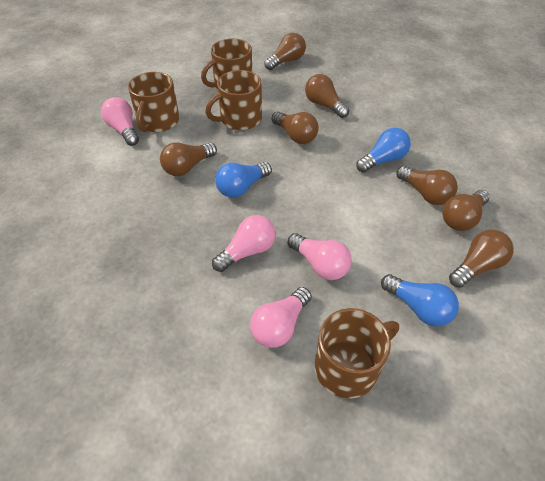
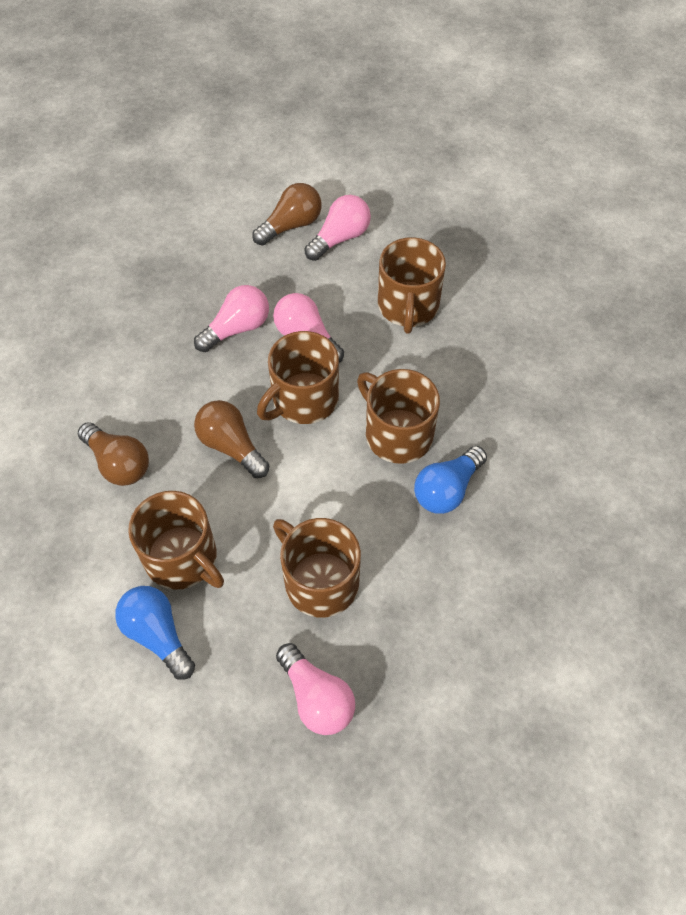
blue light bulb: 3 -> 2
brown light bulb: 7 -> 3
brown mug: 4 -> 5

